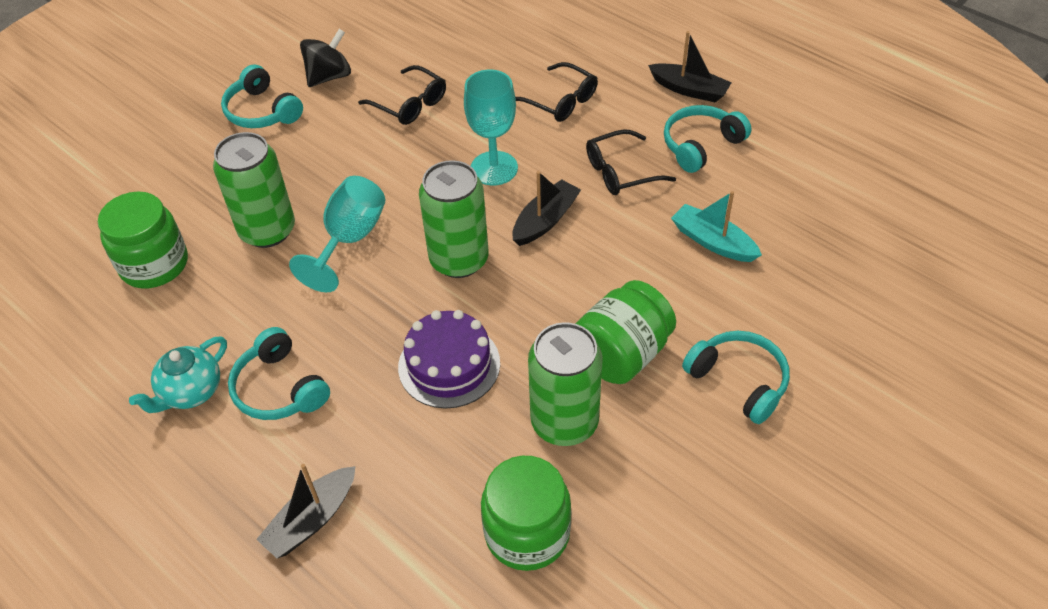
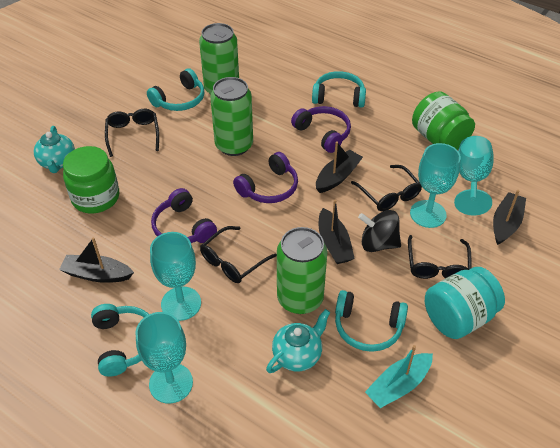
black boat: 3 -> 4
black glasses: 3 -> 4
green jar: 3 -> 2
purple cake: 1 -> 0
purple headphones: 0 -> 3
turquoise goblet: 2 -> 4
turquoise jar: 0 -> 1
turquoise teapot: 1 -> 2

